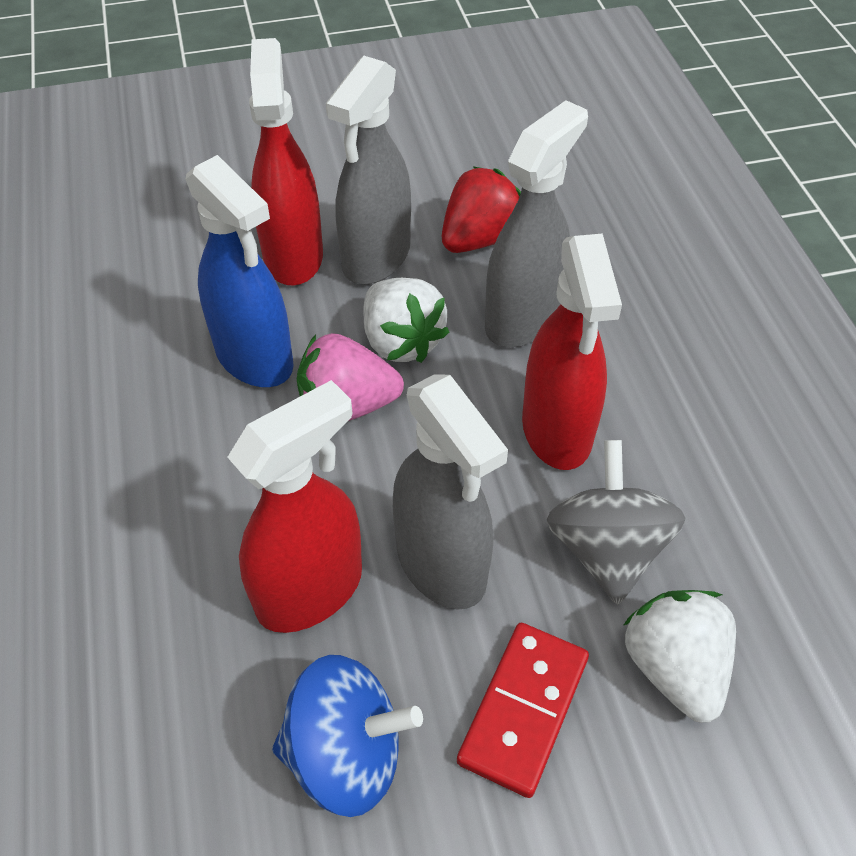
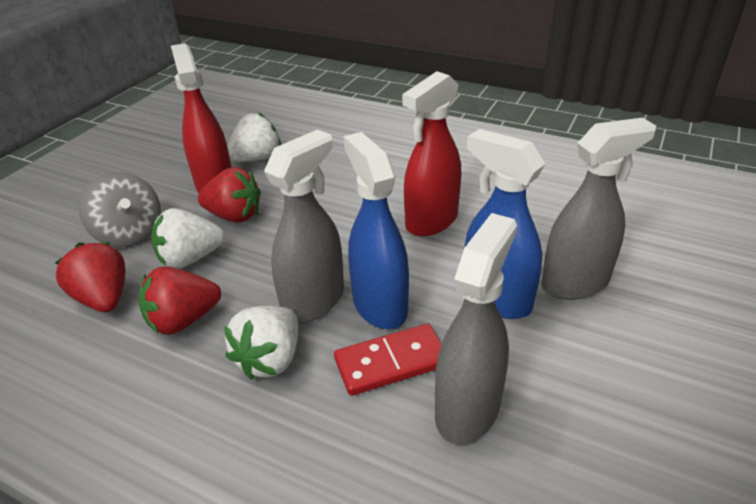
blue spinning top: 1 -> 0
blue spray bottle: 1 -> 2
pink strawberry: 1 -> 0
red spray bottle: 3 -> 2
red strawberry: 1 -> 3
white strawberry: 2 -> 3

